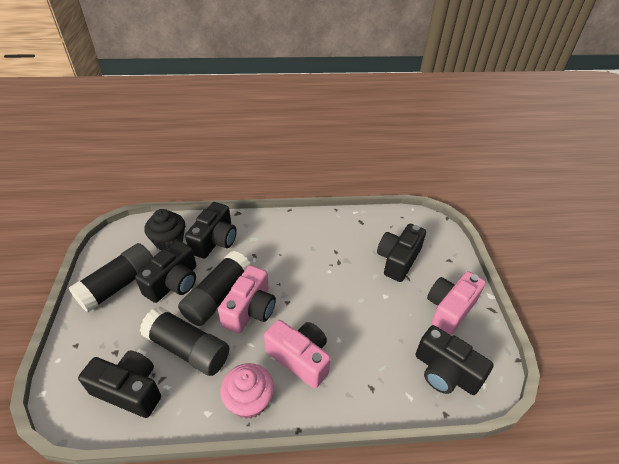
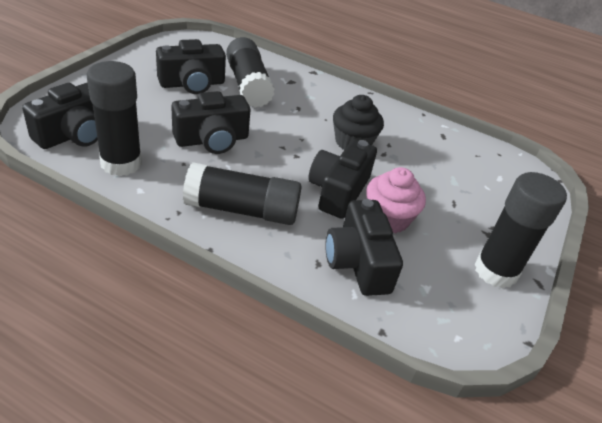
black glue stick: 3 -> 4
pink camera: 3 -> 0

